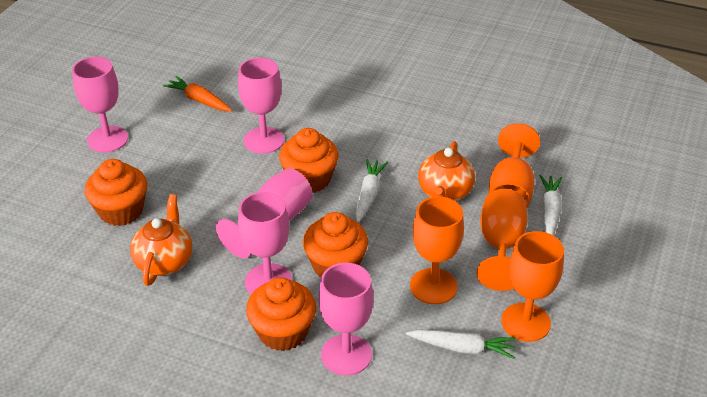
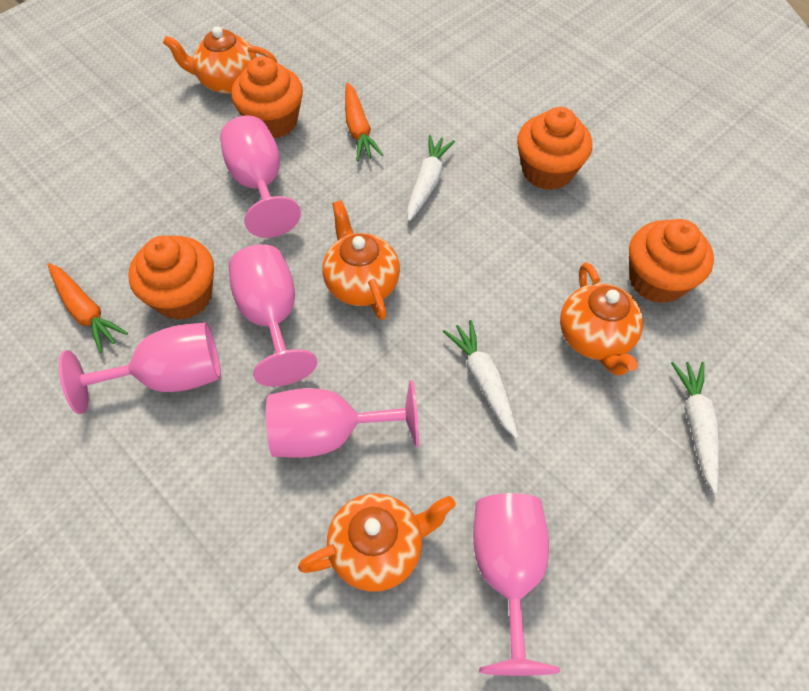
orange carrot: 1 -> 2
orange goblet: 4 -> 0
orange teapot: 2 -> 4

